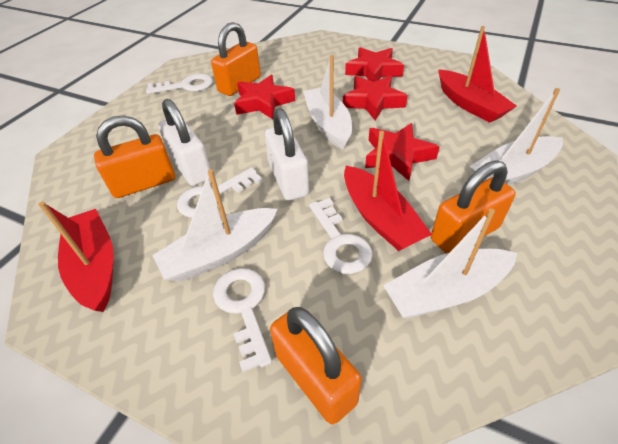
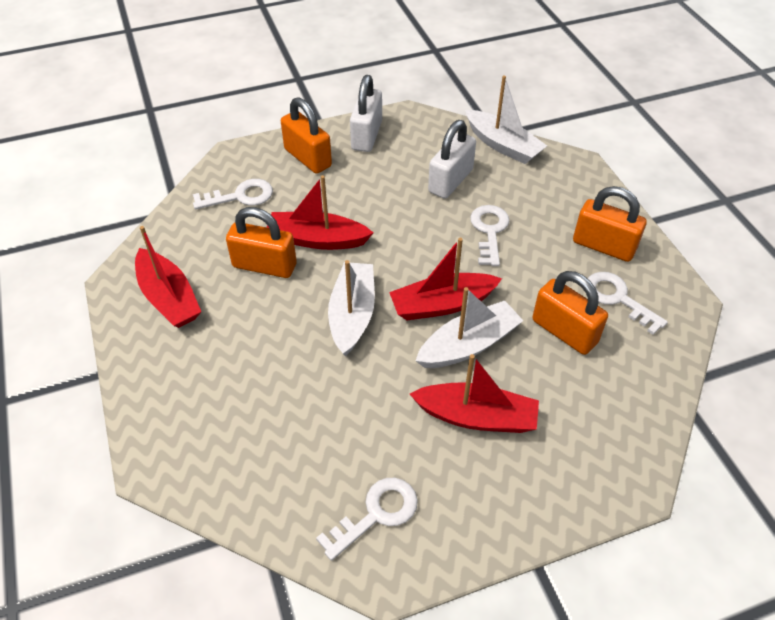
red boat: 3 -> 4
red star: 4 -> 0
white boat: 4 -> 3

